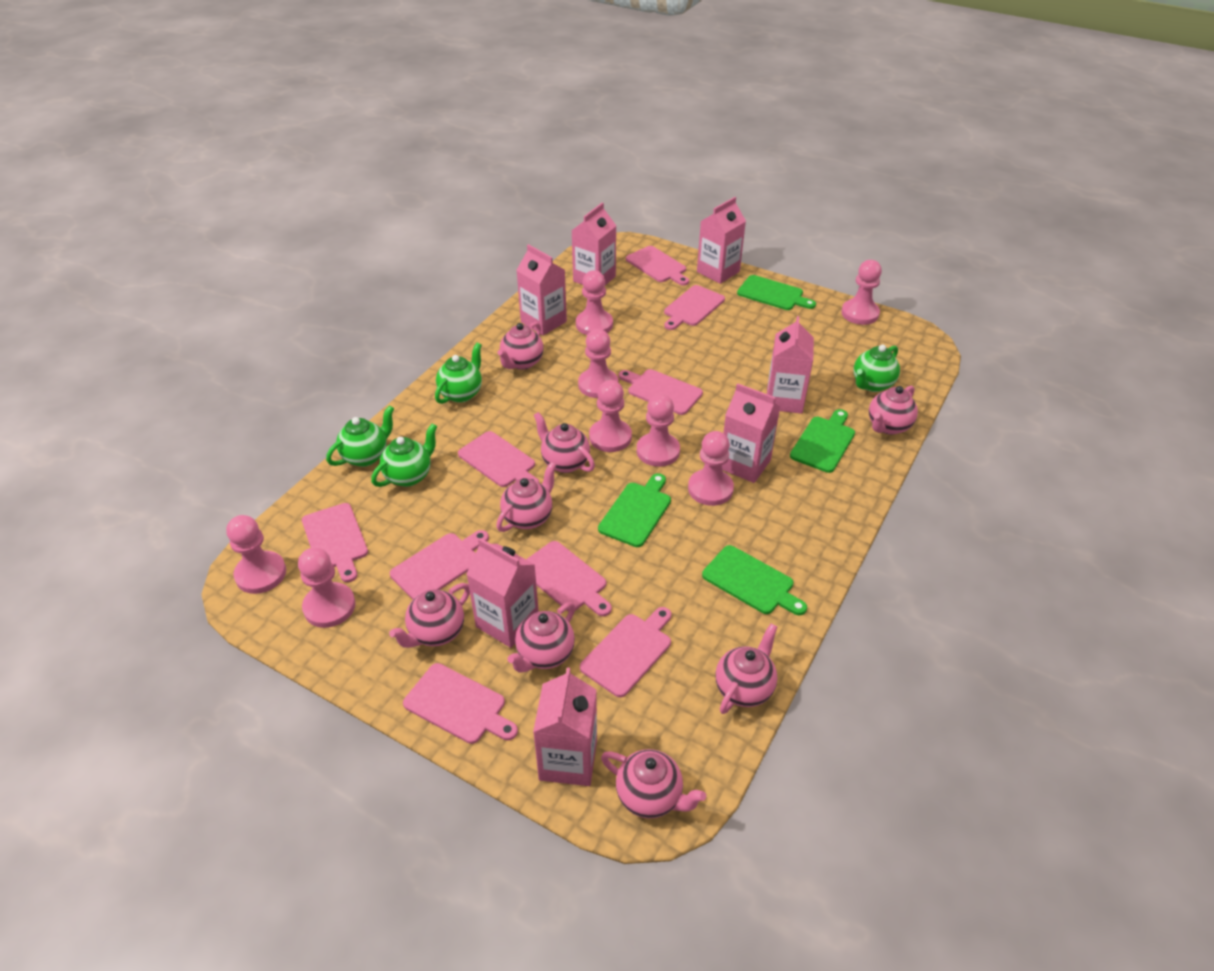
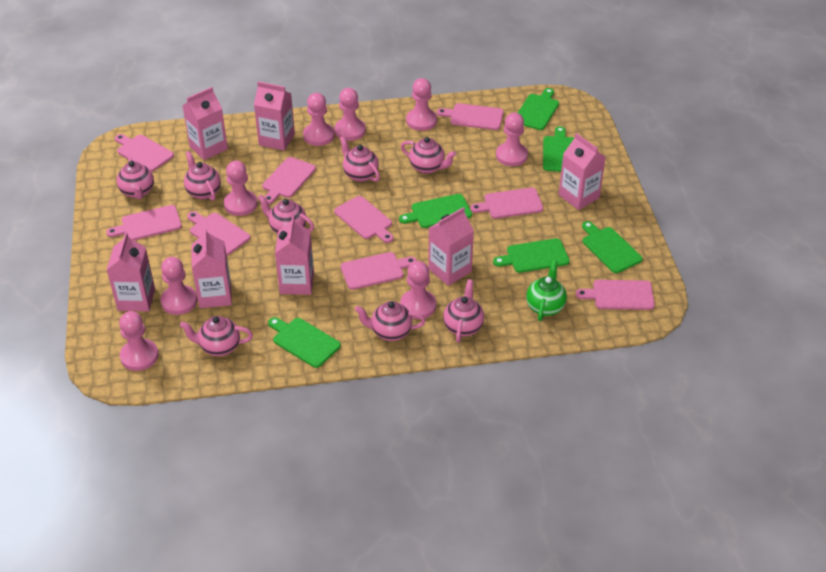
green cutting board: 4 -> 6
green teapot: 4 -> 1

